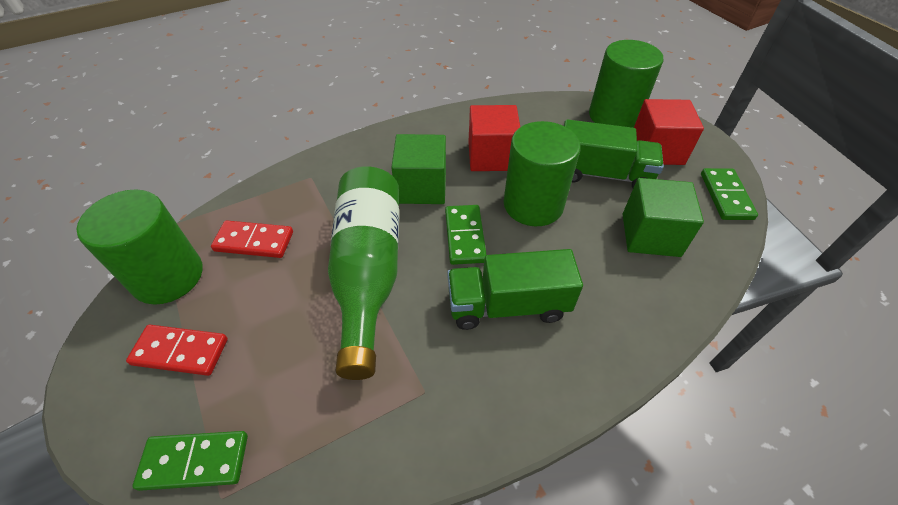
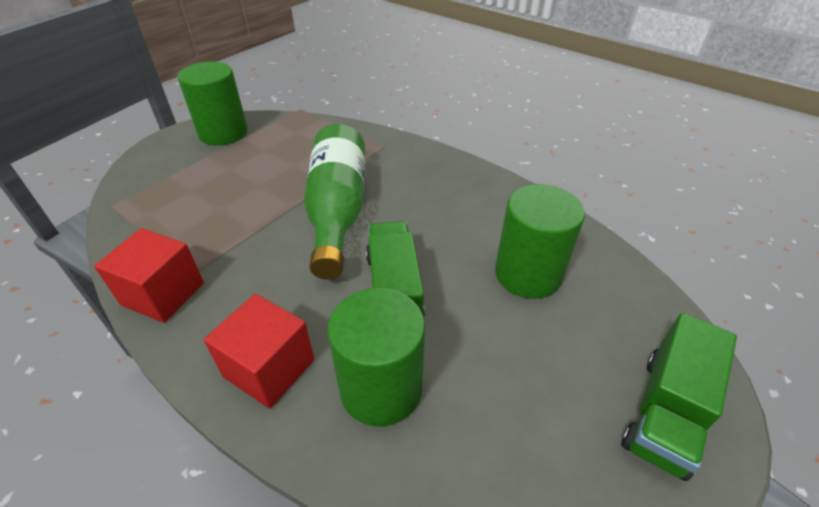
green cube: 2 -> 0
green domino: 3 -> 0
red domino: 2 -> 0

